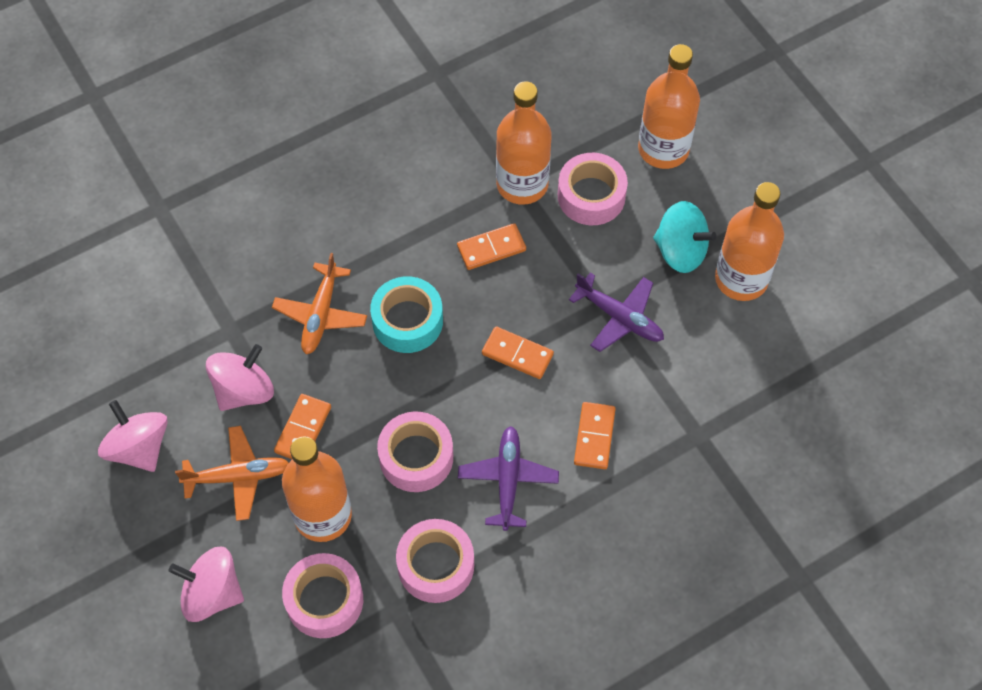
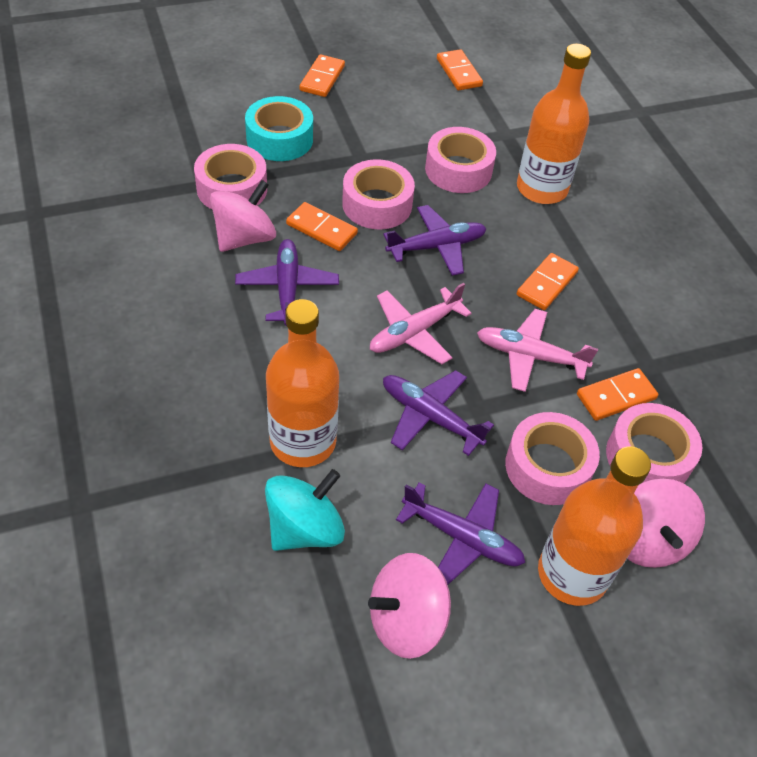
orange bottle: 4 -> 3
orange domino: 4 -> 5
orange plane: 2 -> 0
pink plane: 0 -> 2
pink tape: 4 -> 5
purple plane: 2 -> 4

